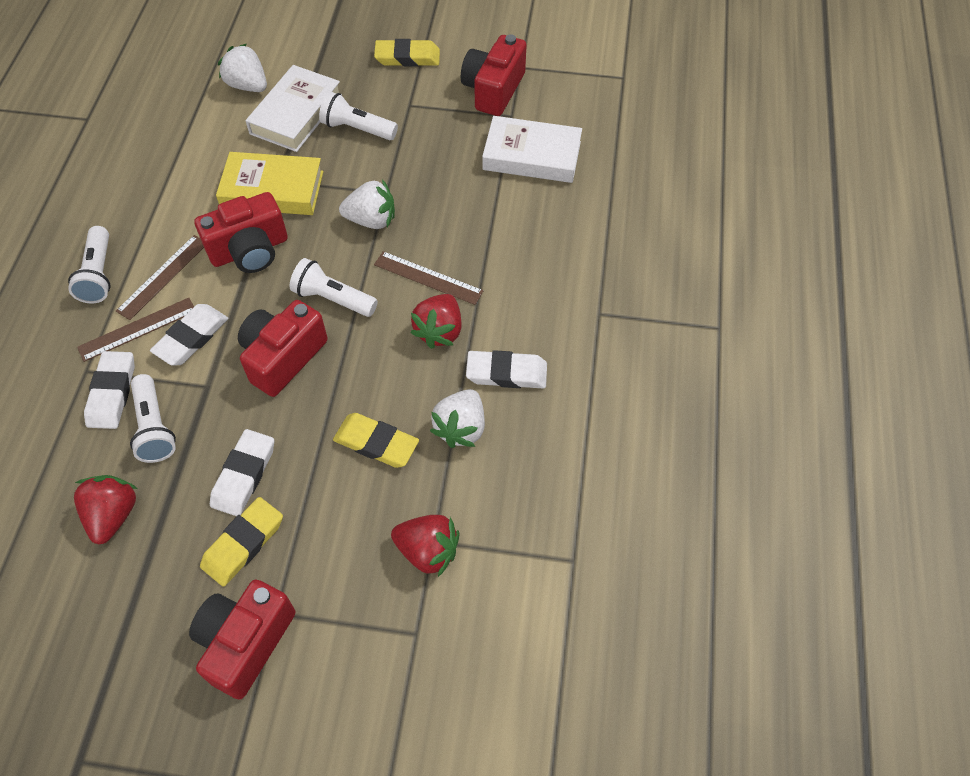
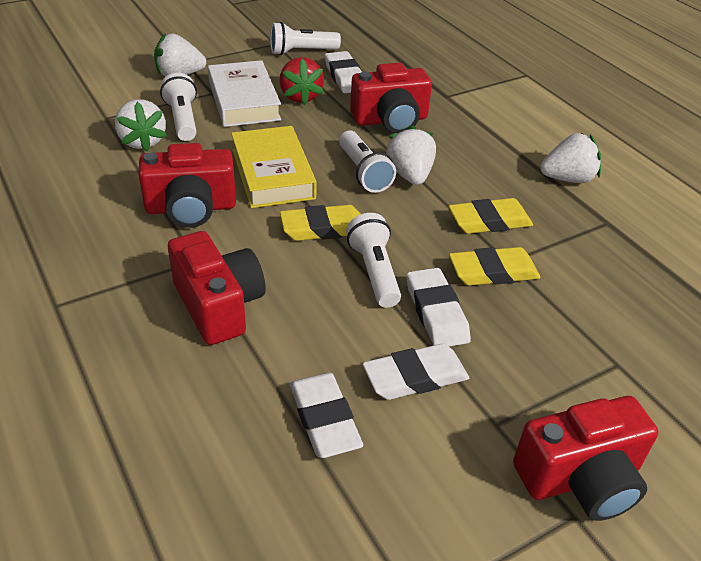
brown ruler: 3 -> 0
red strawberry: 3 -> 1
white book: 2 -> 1
white strawberry: 3 -> 4

